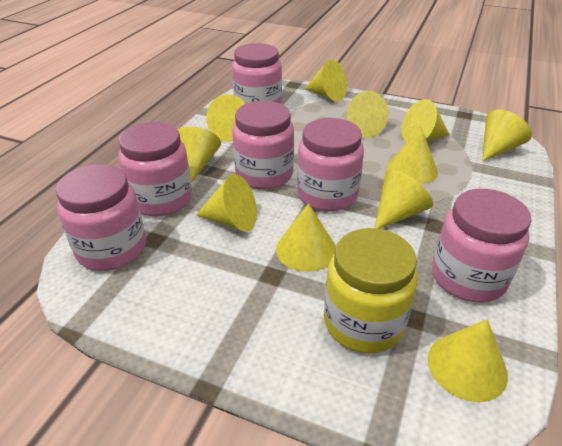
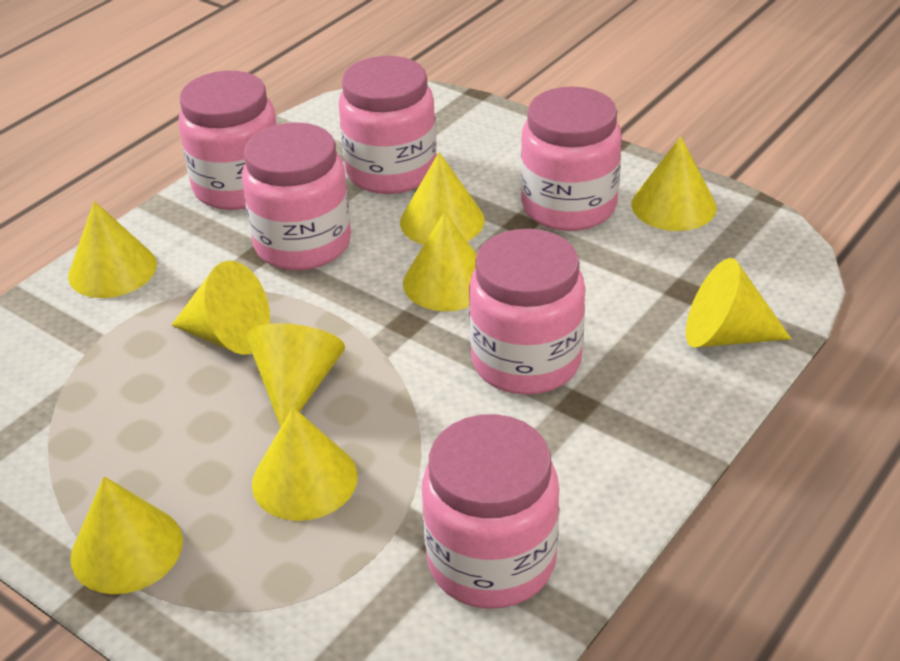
yellow cone: 11 -> 9
yellow jar: 1 -> 0

